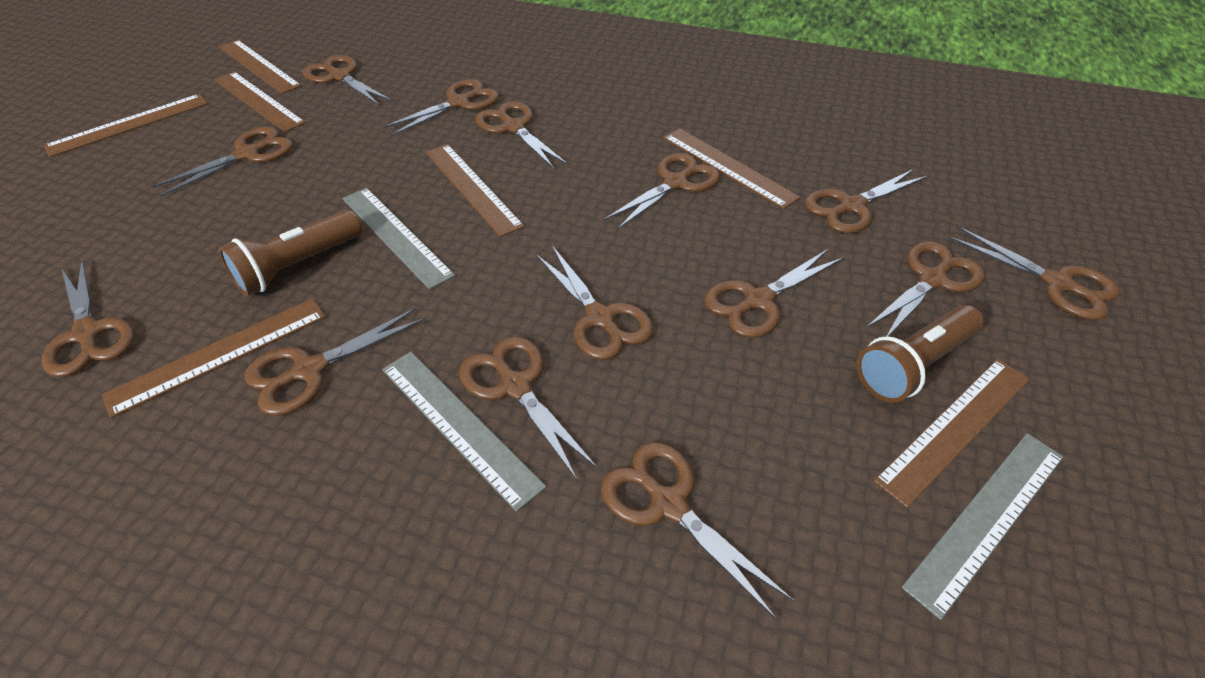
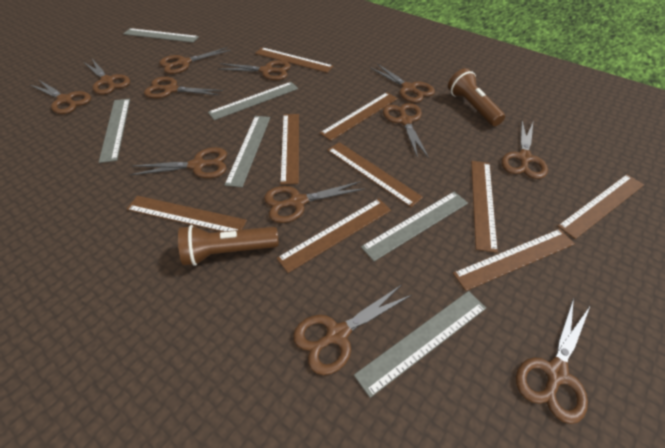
brown ruler: 7 -> 9
brown scissors: 14 -> 12
grey ruler: 3 -> 6

